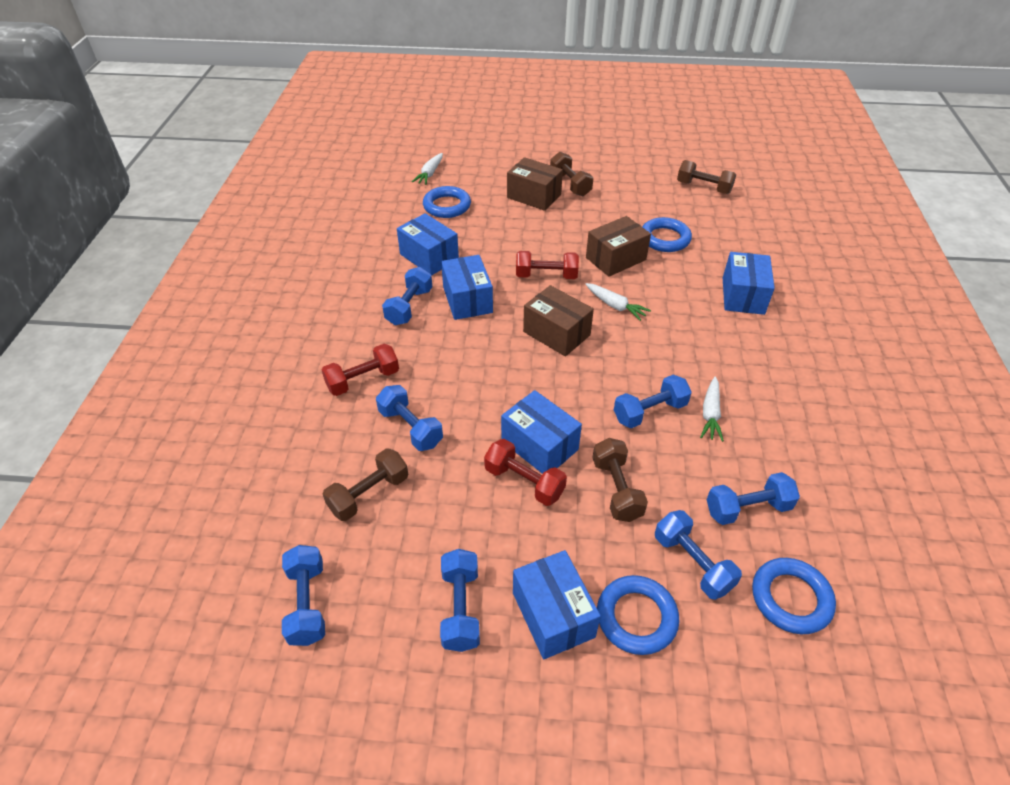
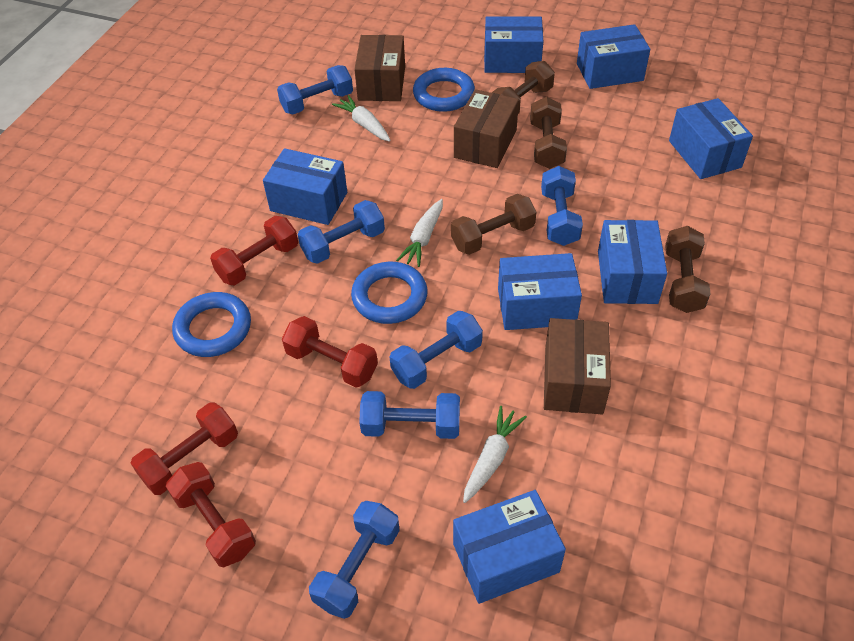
blue box: 5 -> 7
blue dumbbell: 7 -> 6
blue ring: 4 -> 3
red dumbbell: 3 -> 4

